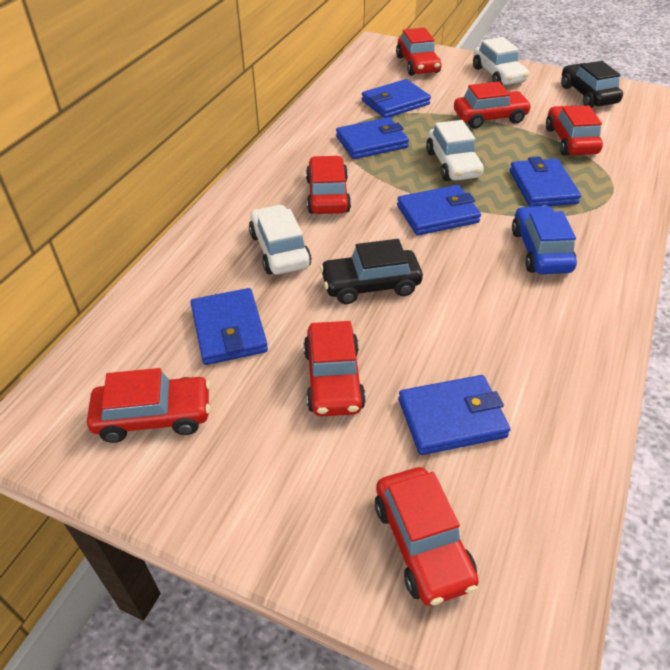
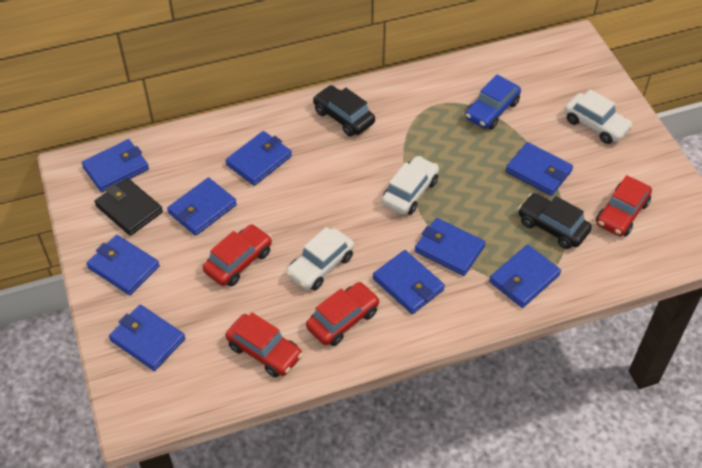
black wallet: 0 -> 1
blue wallet: 6 -> 9
red car: 7 -> 4

